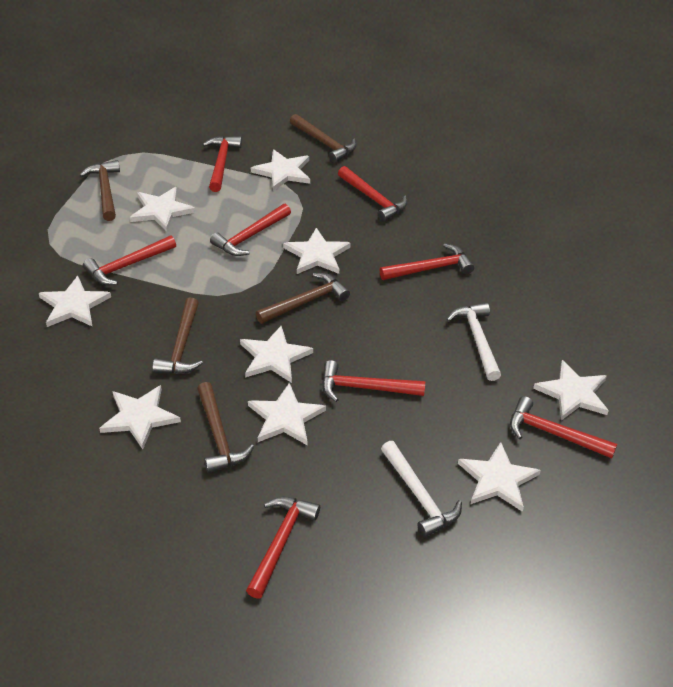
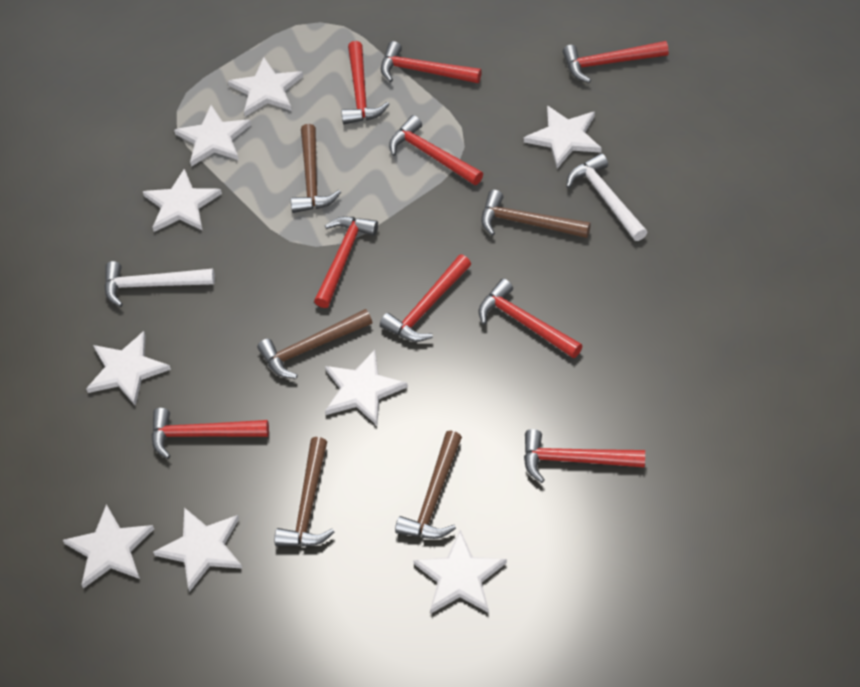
red hammer: 8 -> 9

